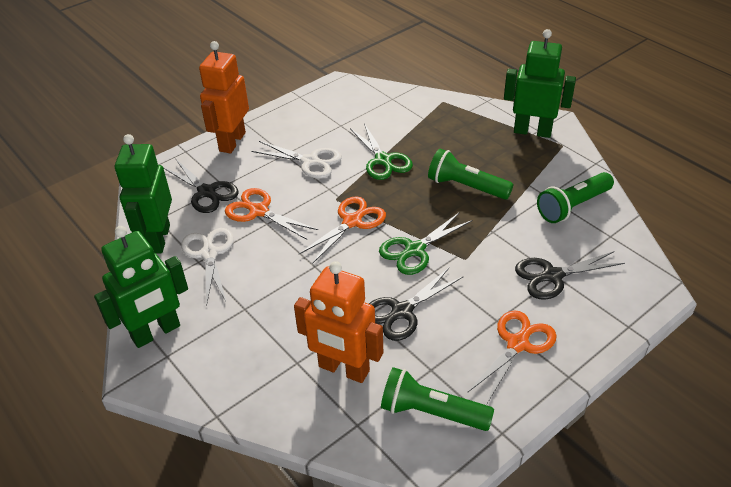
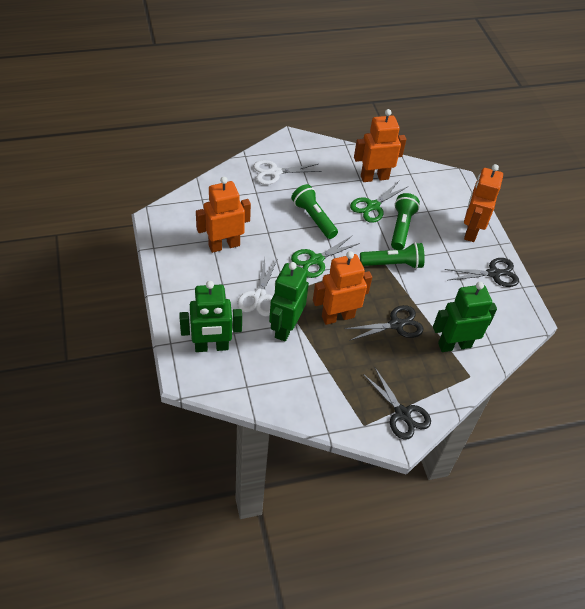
orange robot: 2 -> 4
orange scissors: 3 -> 0

